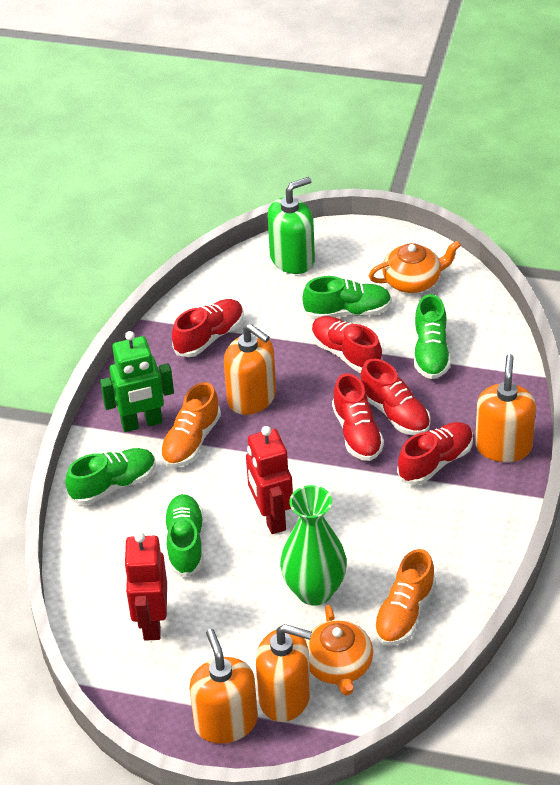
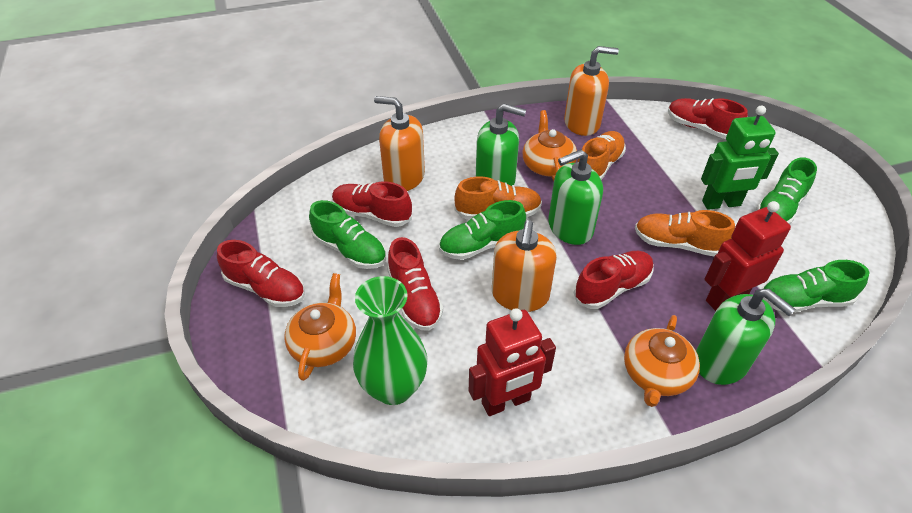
green soap dispenser: 1 -> 3
orange shoe: 2 -> 3
orange soap dispenser: 4 -> 3
orange teapot: 2 -> 3

